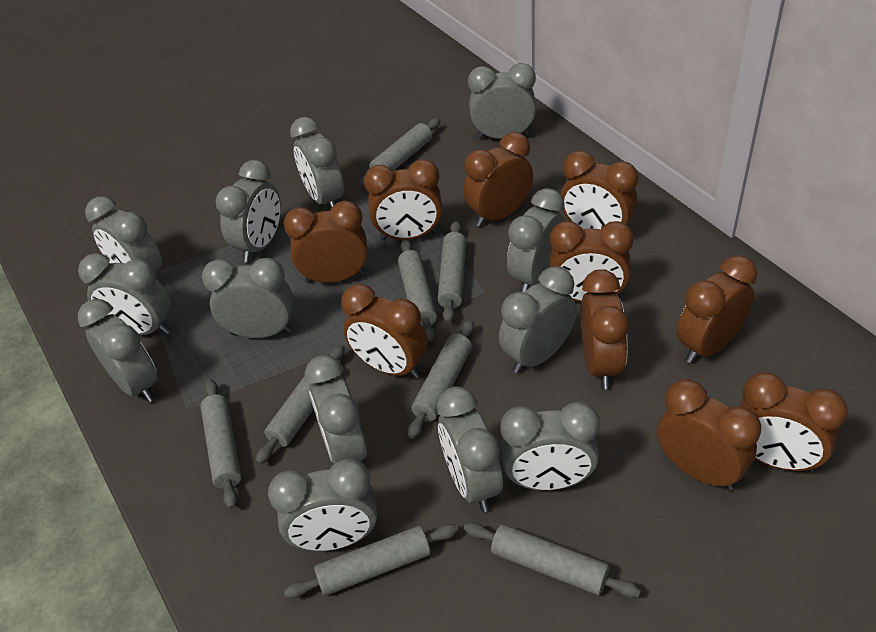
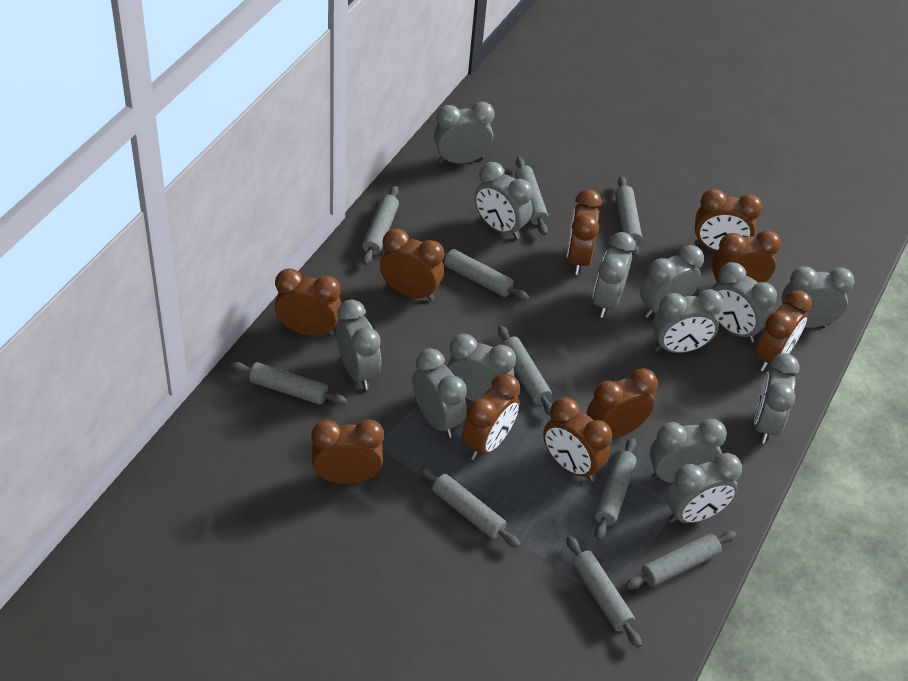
grey rolling pin: 8 -> 10

